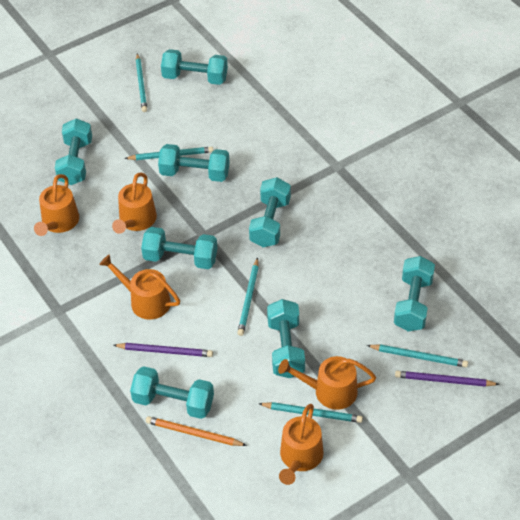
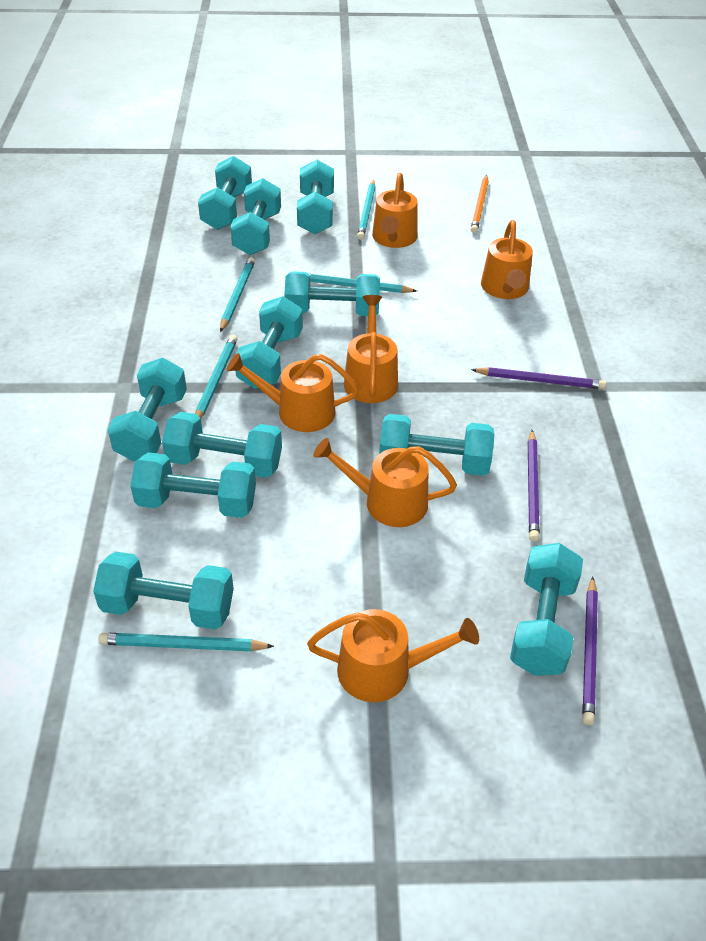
orange watering can: 5 -> 6
purple pencil: 2 -> 3
turquoise dumbbell: 8 -> 11

